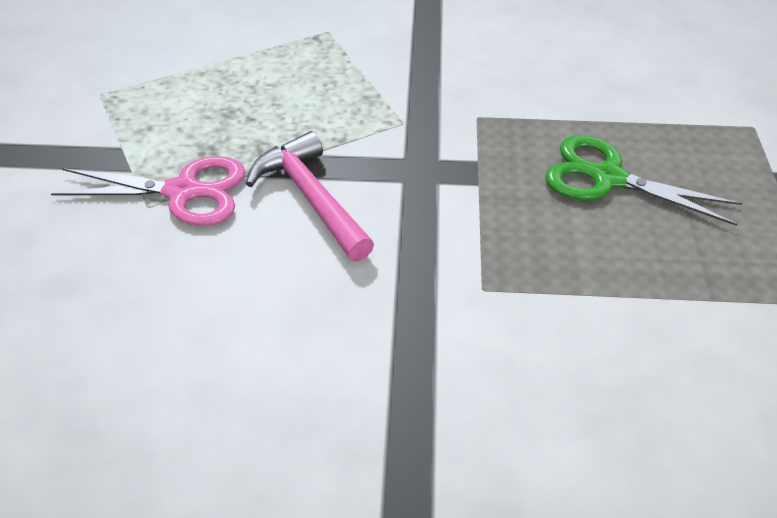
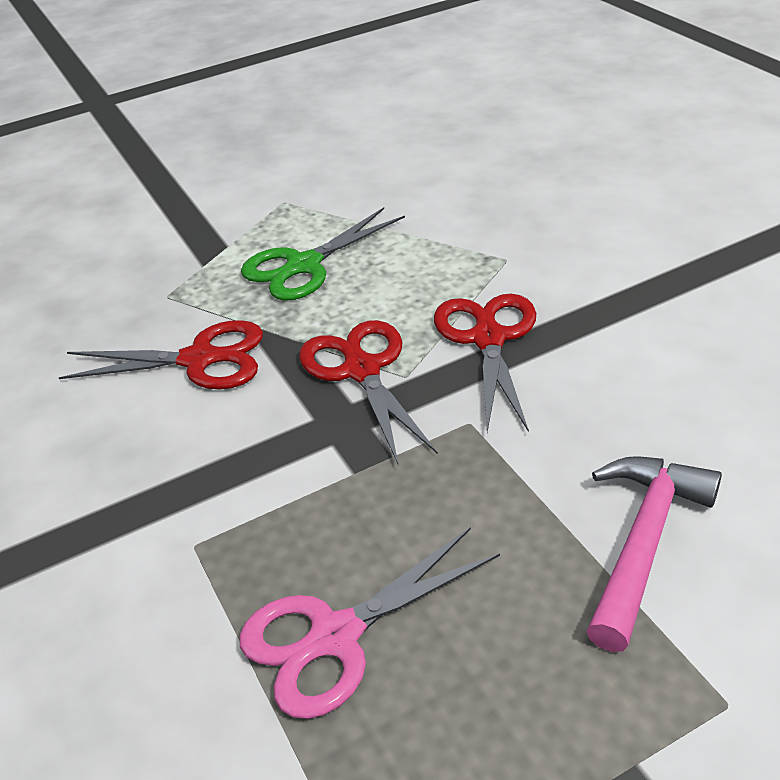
red scissors: 0 -> 3

